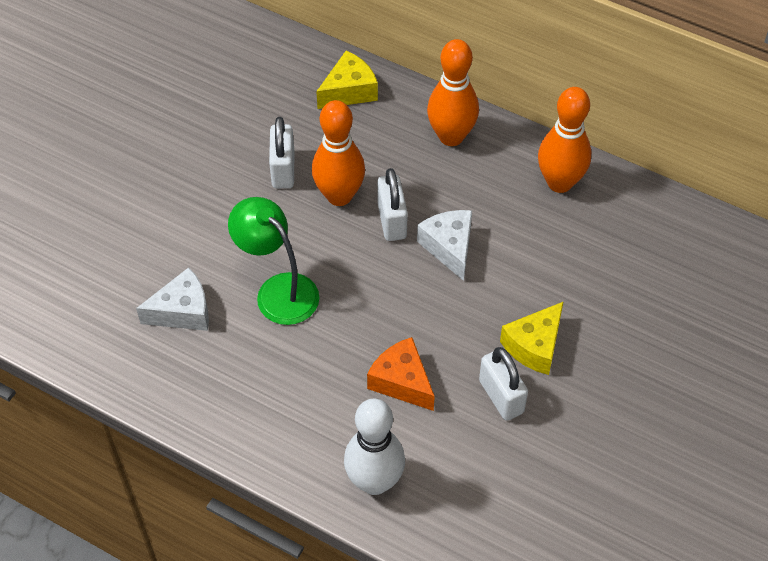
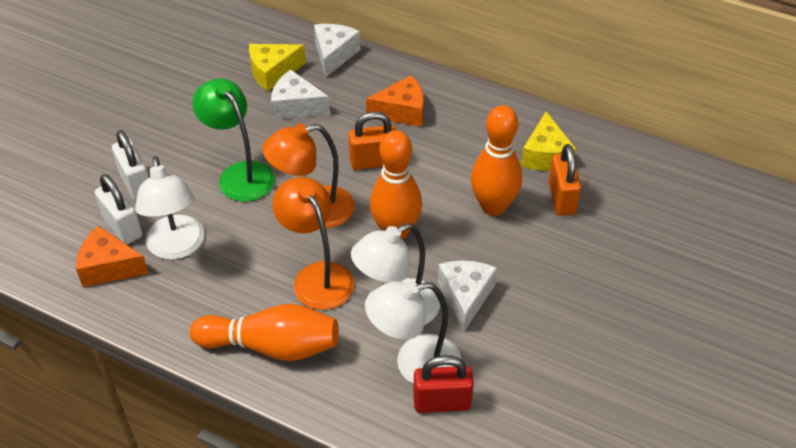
orange cheese: 1 -> 2
orange lamp: 0 -> 2
orange padlock: 0 -> 2
red padlock: 0 -> 1
white bowling pin: 1 -> 0
white cheese: 2 -> 3
white lamp: 0 -> 3
white padlock: 3 -> 2

